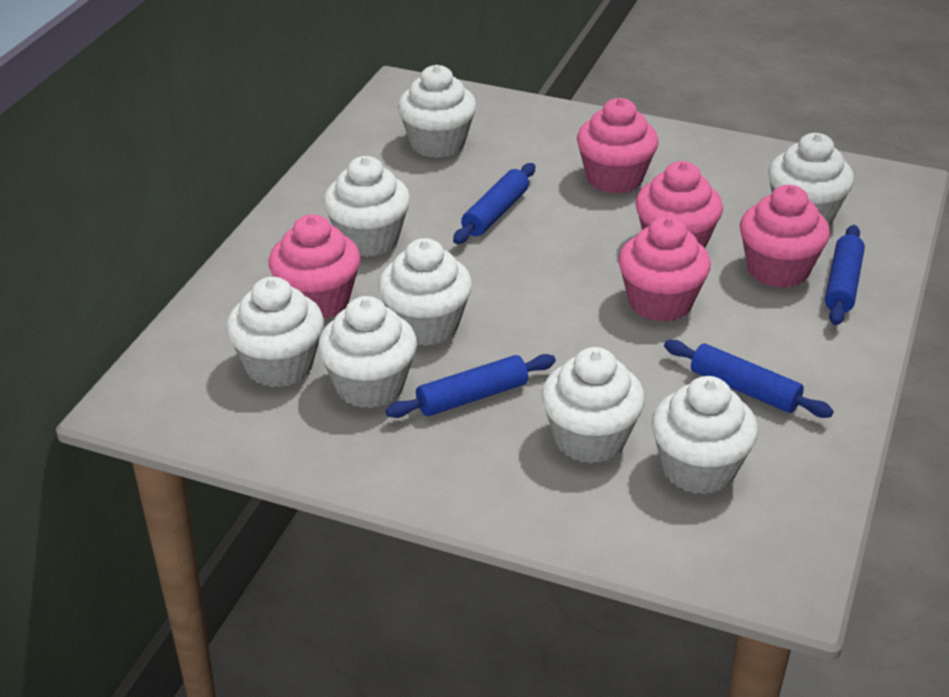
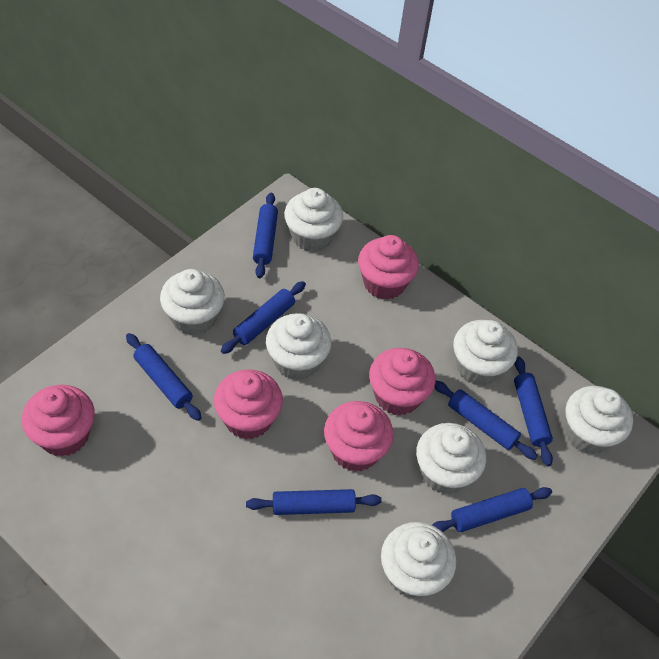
blue rolling pin: 4 -> 7
white cupcake: 8 -> 7

